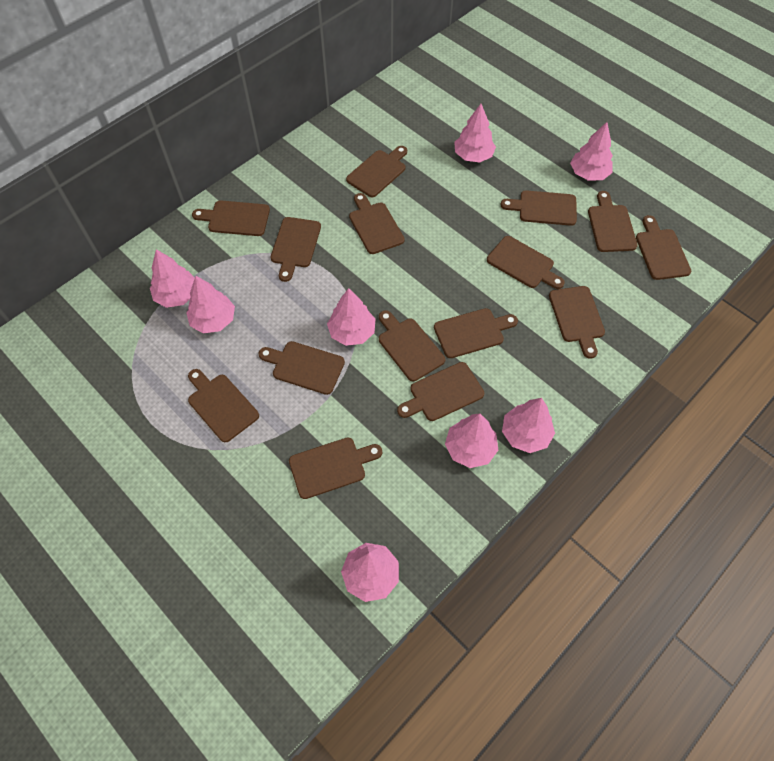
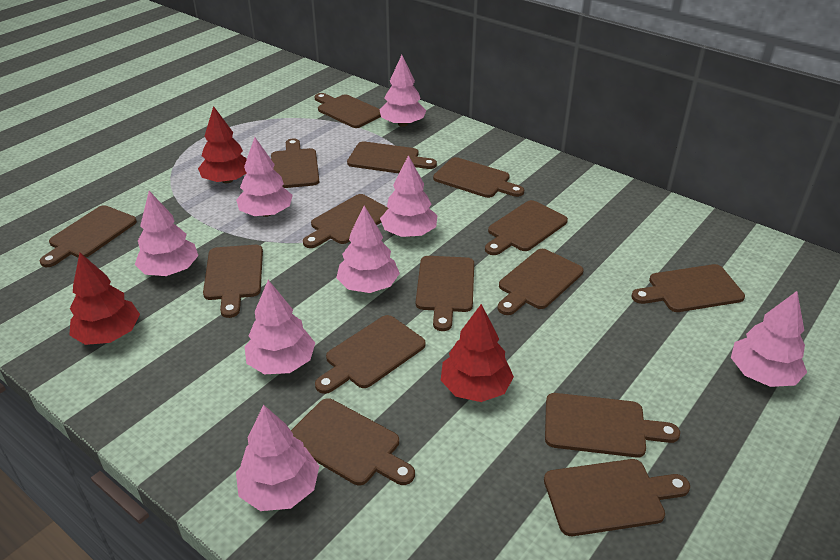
red tree: 0 -> 3

